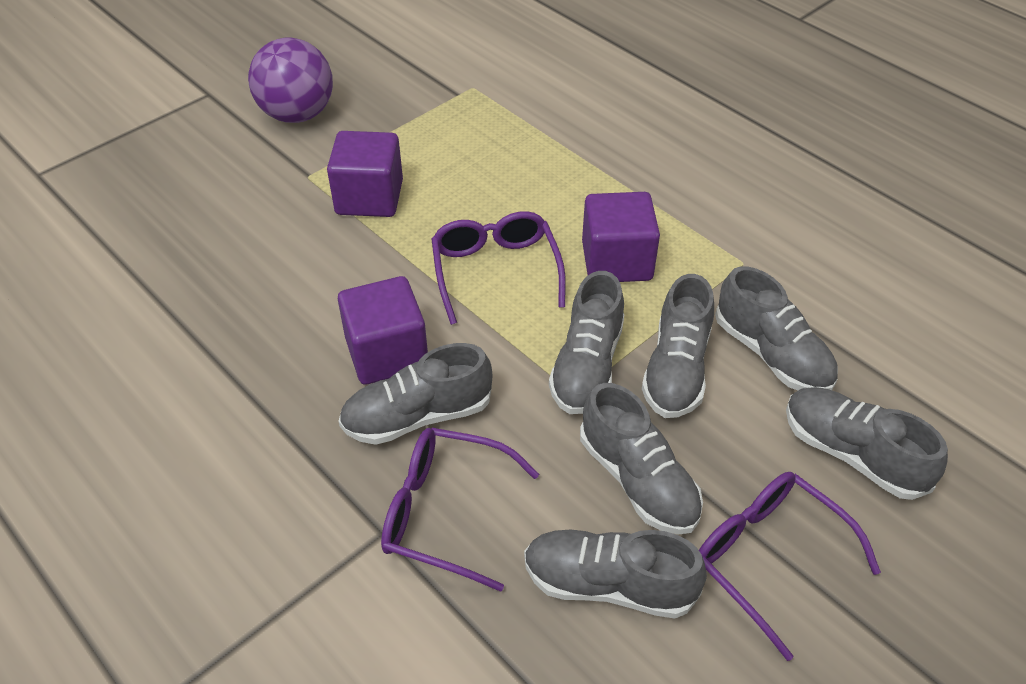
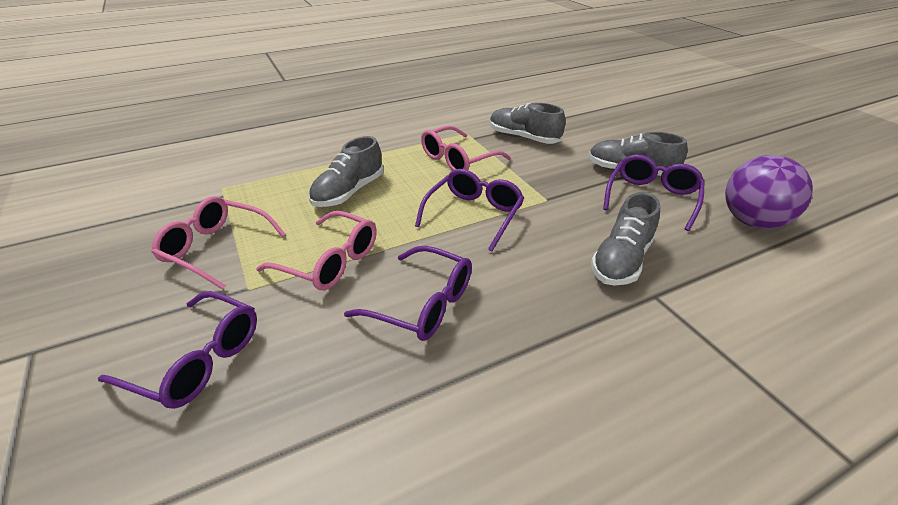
grey shoe: 7 -> 4
pink glasses: 0 -> 3
purple cube: 3 -> 0
purple glasses: 3 -> 4

